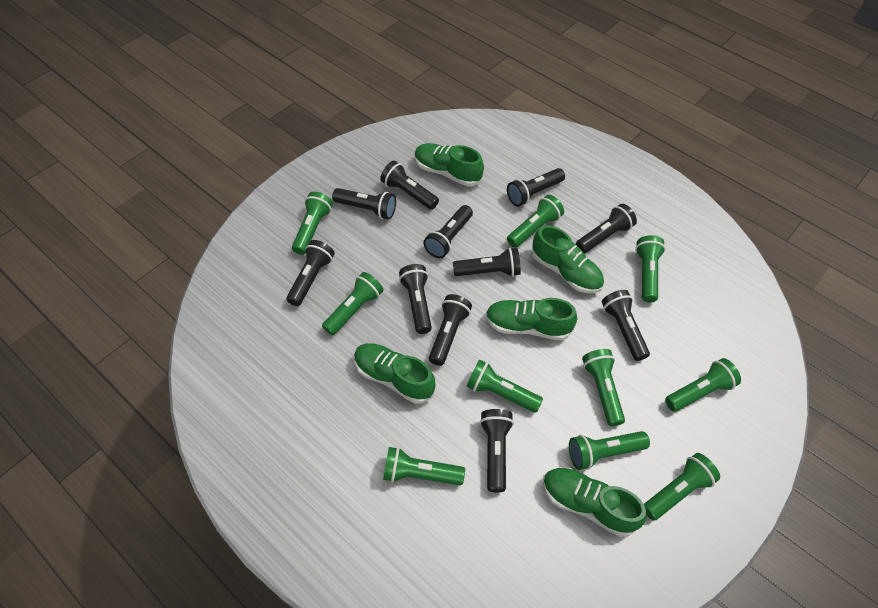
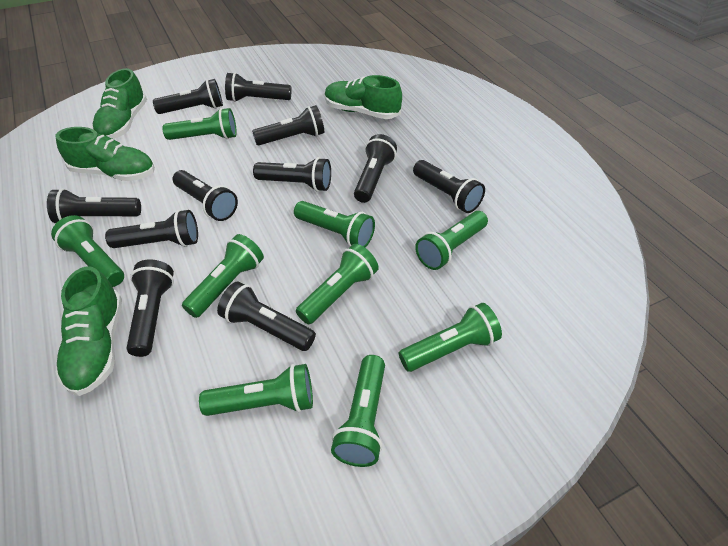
green flashlight: 10 -> 9
green shoe: 5 -> 4

